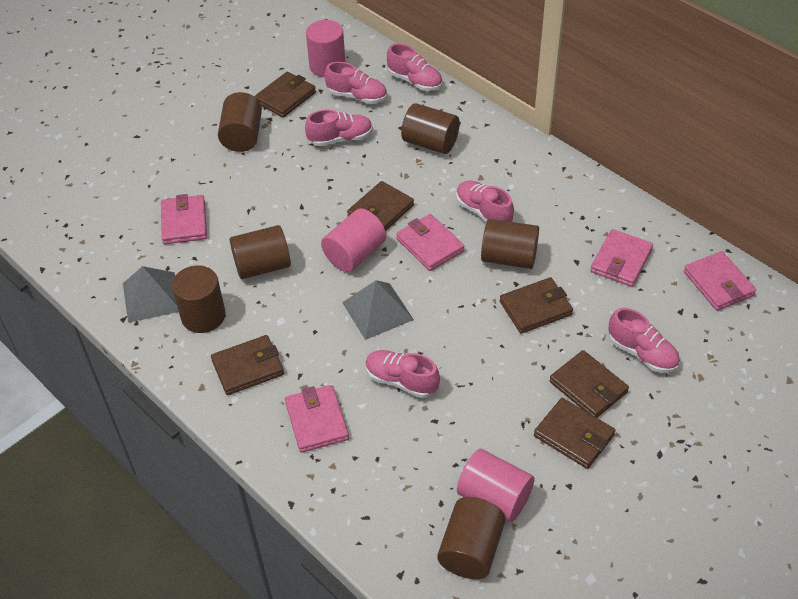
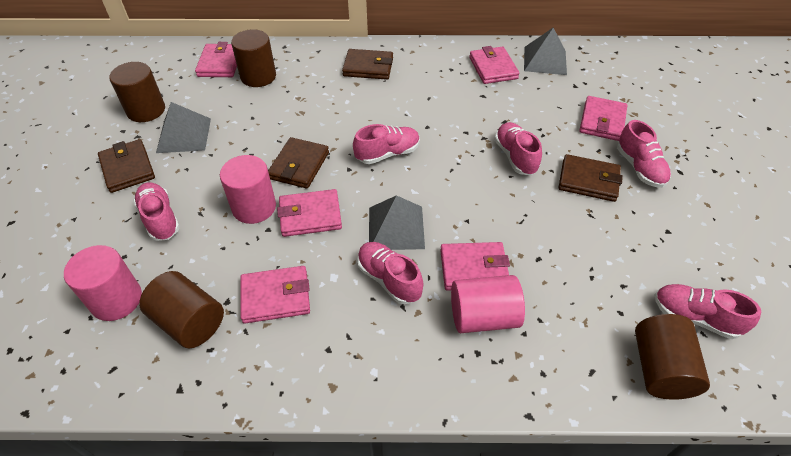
brown cylinder: 6 -> 4
brown wallet: 6 -> 4
grey pyramid: 2 -> 3
pink wallet: 5 -> 6

